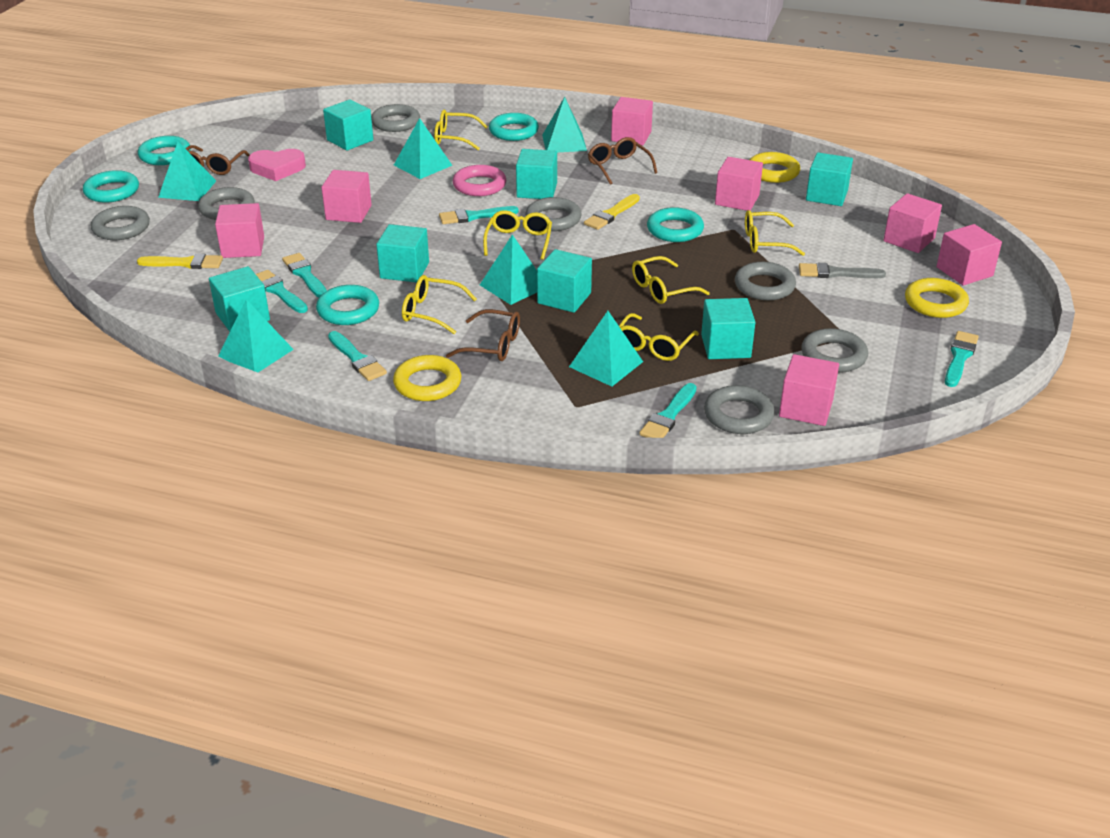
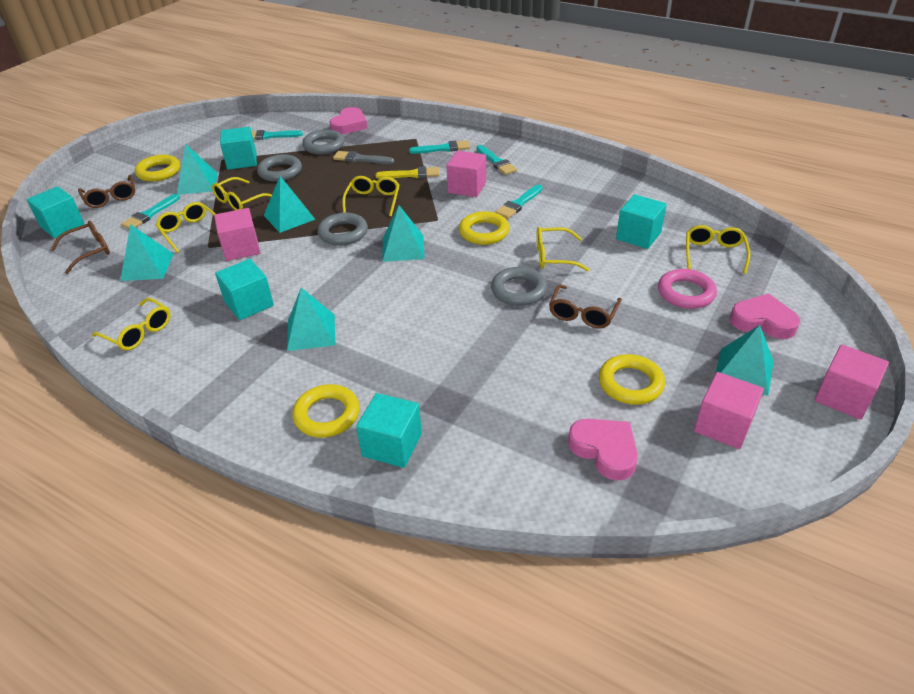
grey ring: 7 -> 4
pink cube: 7 -> 4
pink heart: 1 -> 3
turquoise brush: 6 -> 5
turquoise cube: 7 -> 5
turquoise ring: 5 -> 0
yellow brush: 2 -> 1
yellow ring: 3 -> 4

